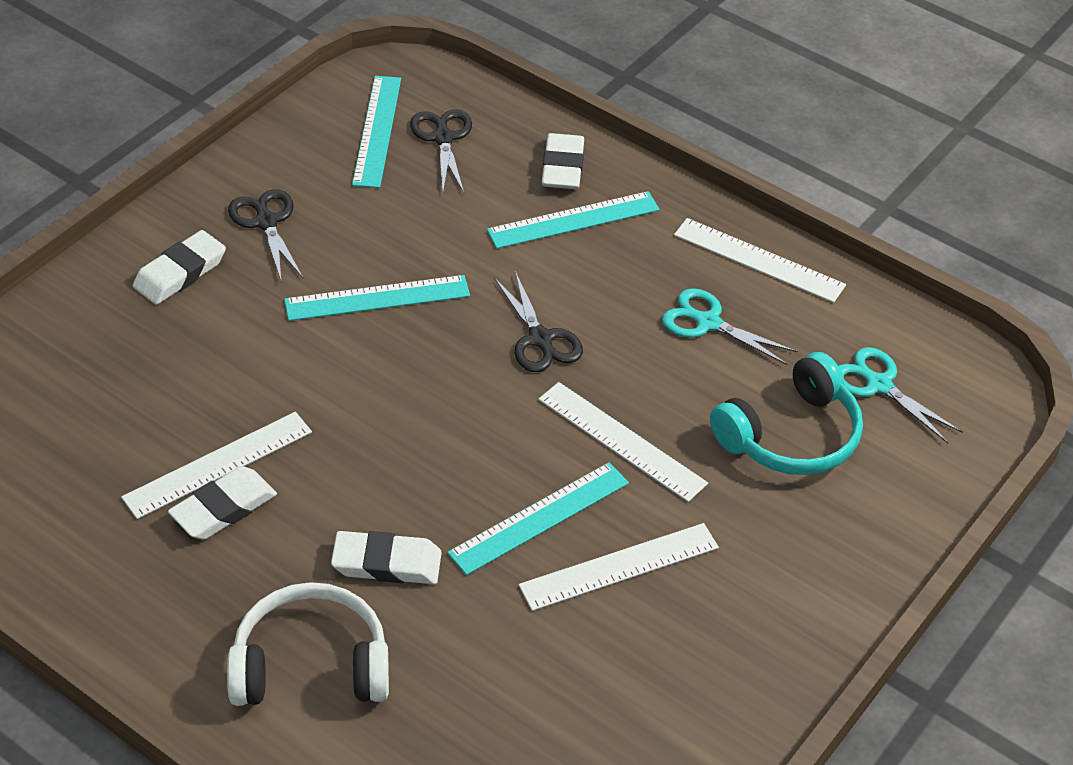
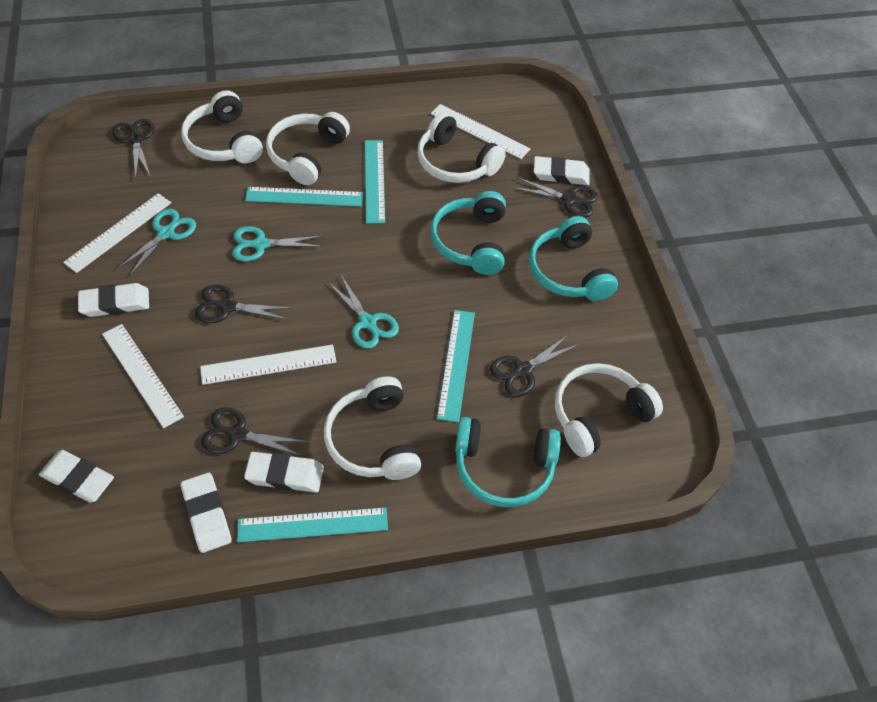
black scissors: 3 -> 5
turquoise headphones: 1 -> 3
turquoise scissors: 2 -> 3
white eraser: 4 -> 5
white headphones: 1 -> 5

